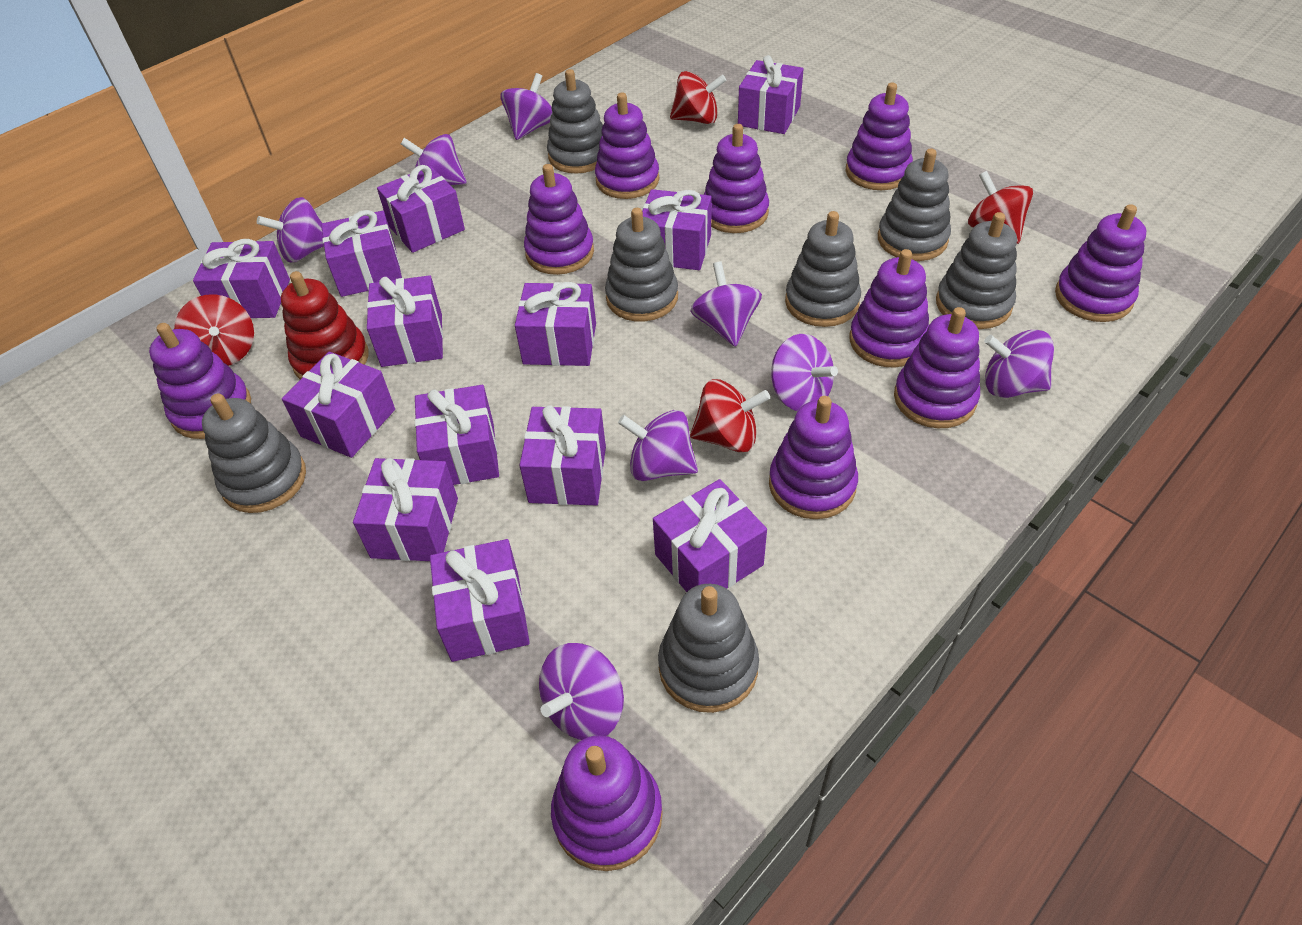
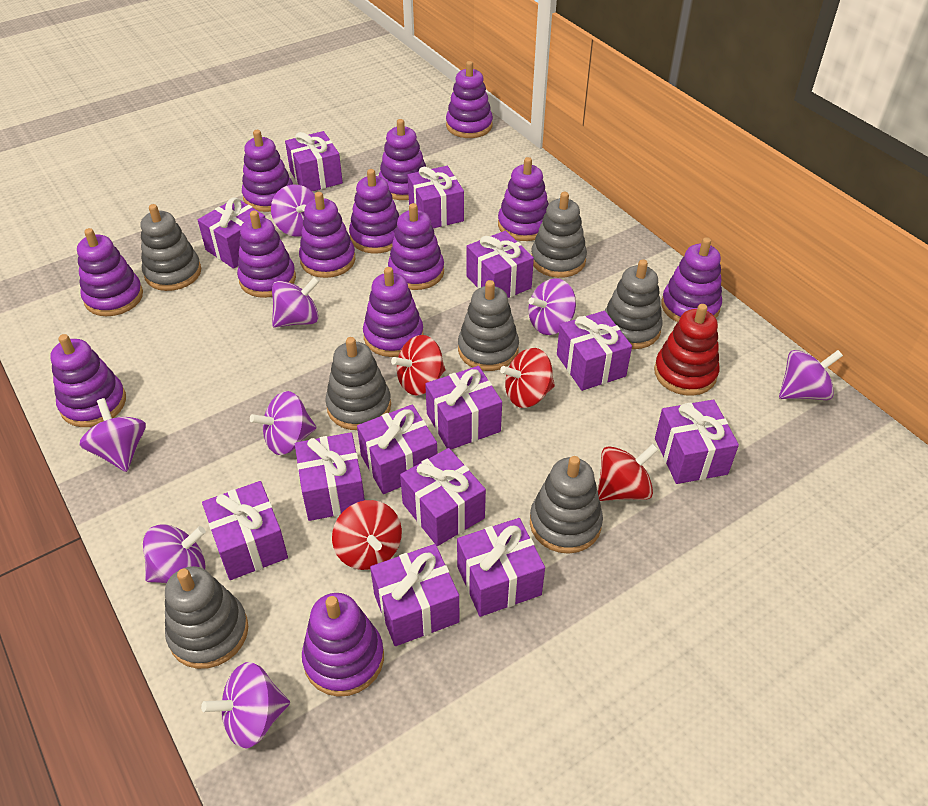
purple stacking toy: 10 -> 13

